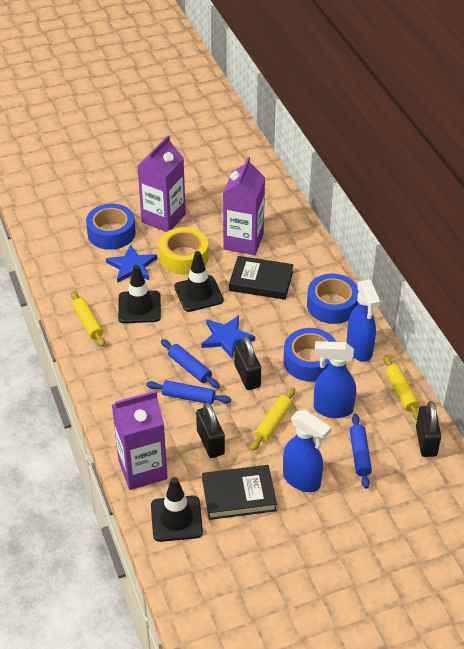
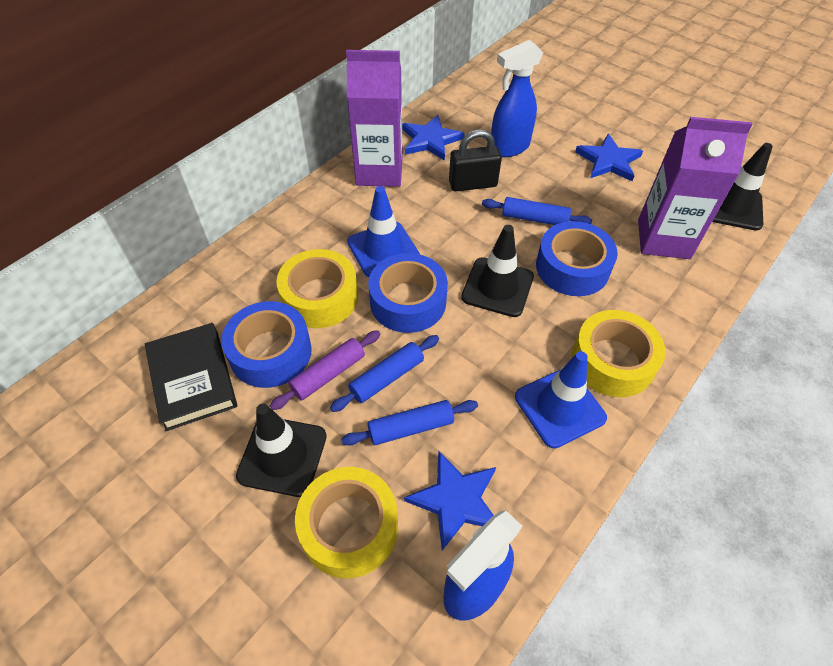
black book: 2 -> 1
black padlock: 3 -> 1
blue spray bottle: 3 -> 2
blue star: 2 -> 3
blue traffic cone: 0 -> 2
purple carton: 3 -> 2
purple rolling pin: 0 -> 1
yellow rolling pin: 3 -> 0
yellow tape: 1 -> 3

